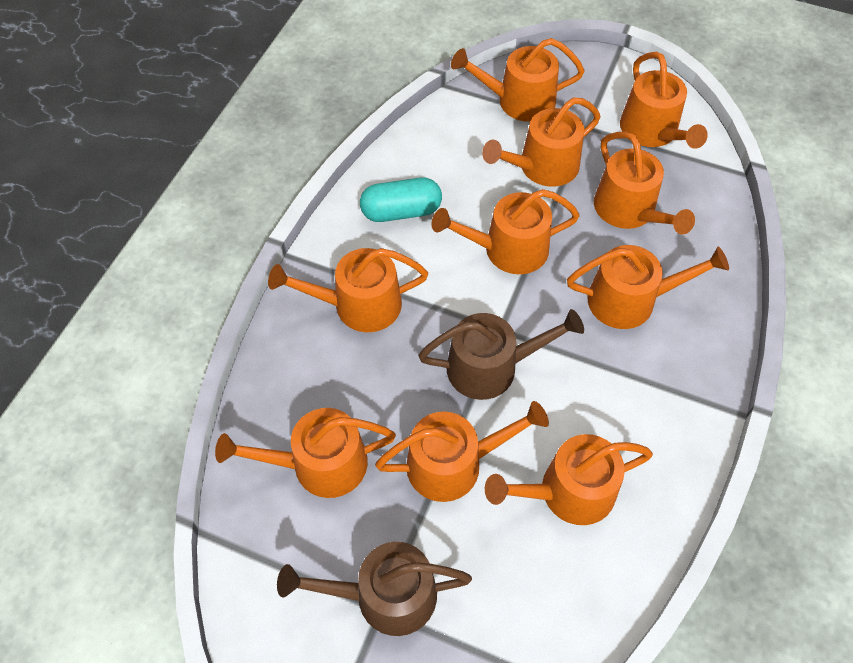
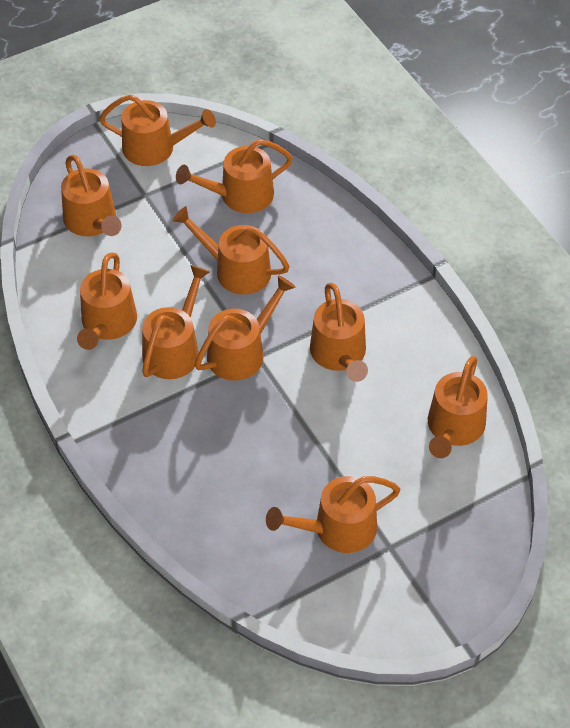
brown watering can: 2 -> 0
turquoise capsule: 1 -> 0

